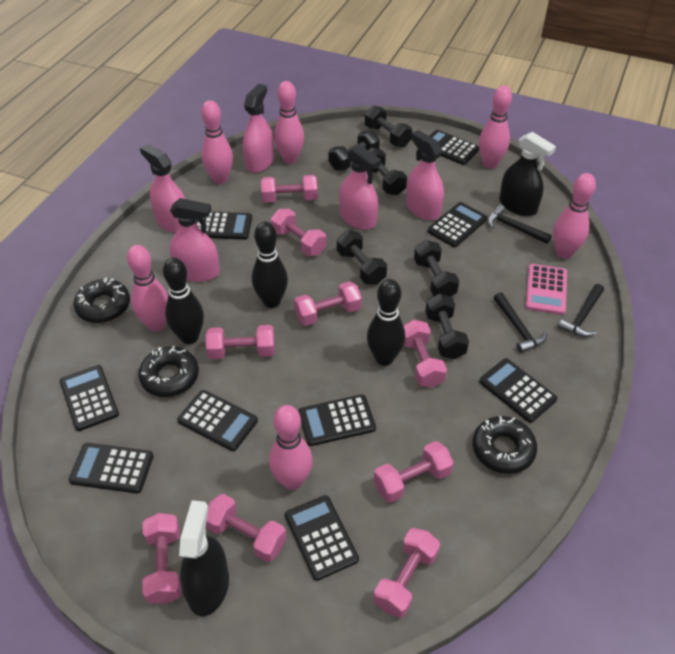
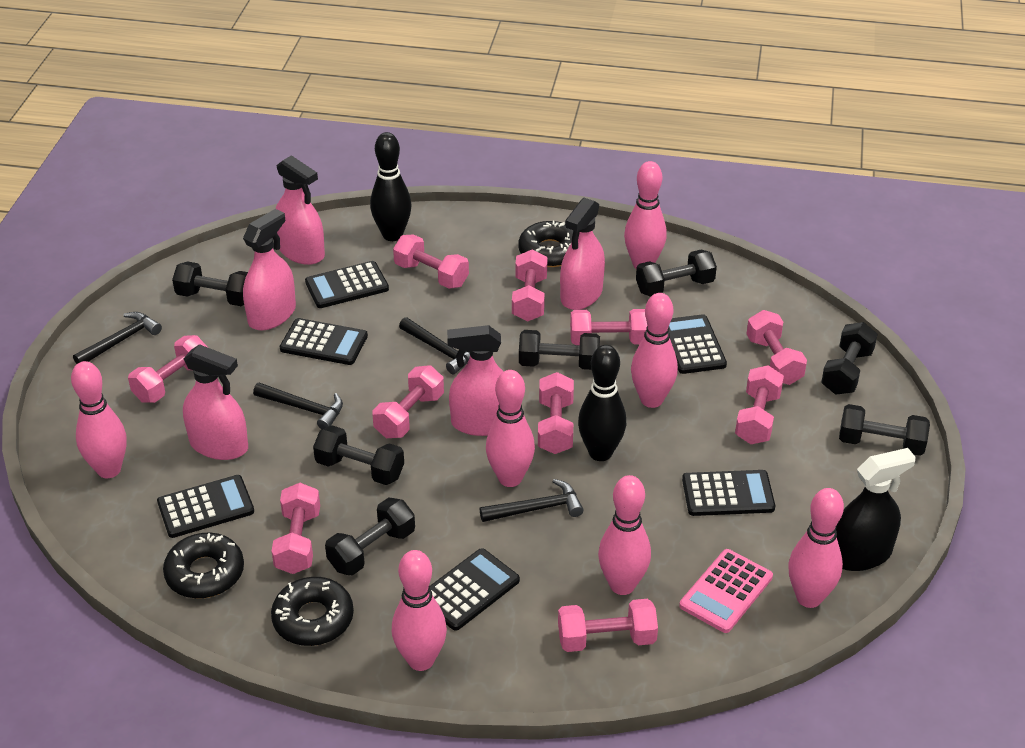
black bowling pin: 3 -> 2
black calculator: 9 -> 6
black dumbbell: 6 -> 7
black hammer: 3 -> 4
black spray bottle: 2 -> 1
pink bowling pin: 6 -> 7
pink dumbbell: 9 -> 10

